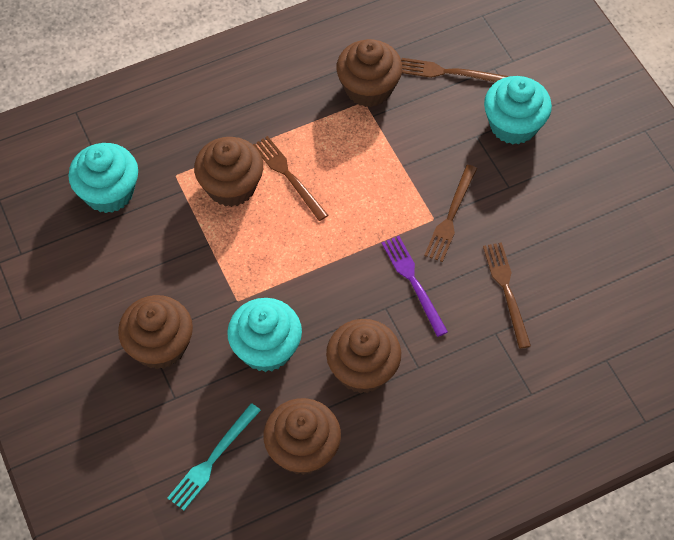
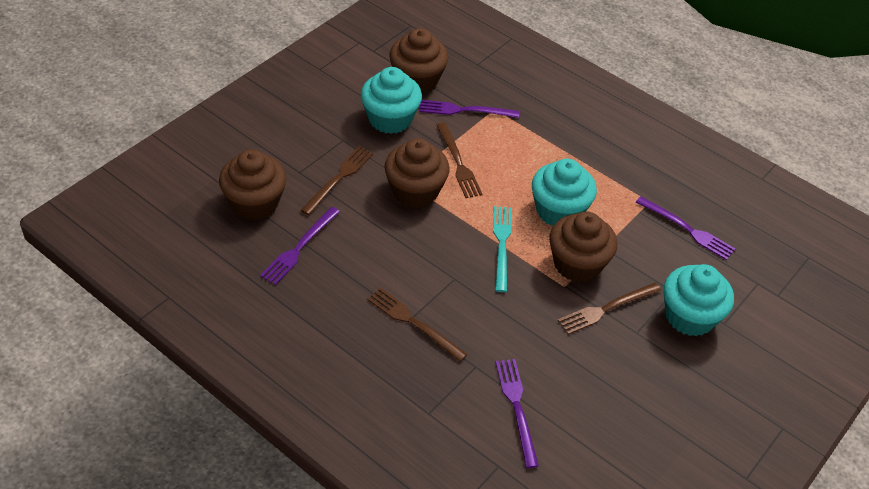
brown cupcake: 5 -> 4
purple fork: 1 -> 4

